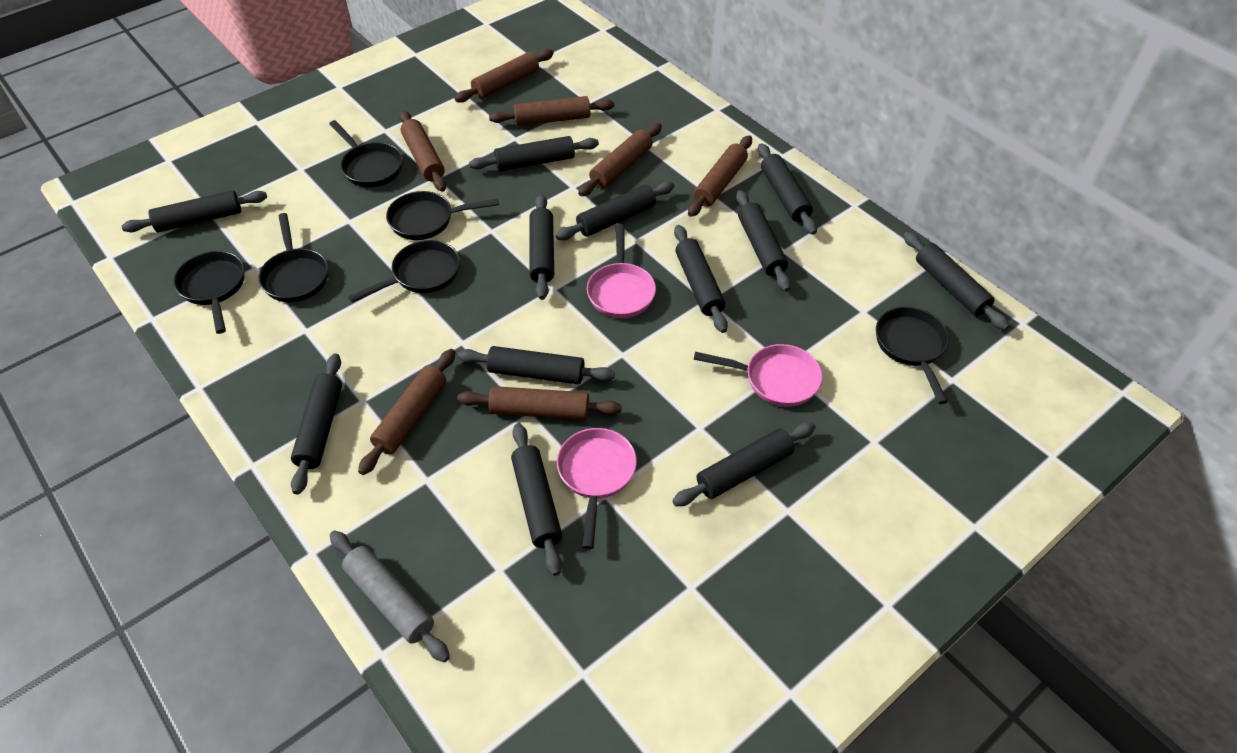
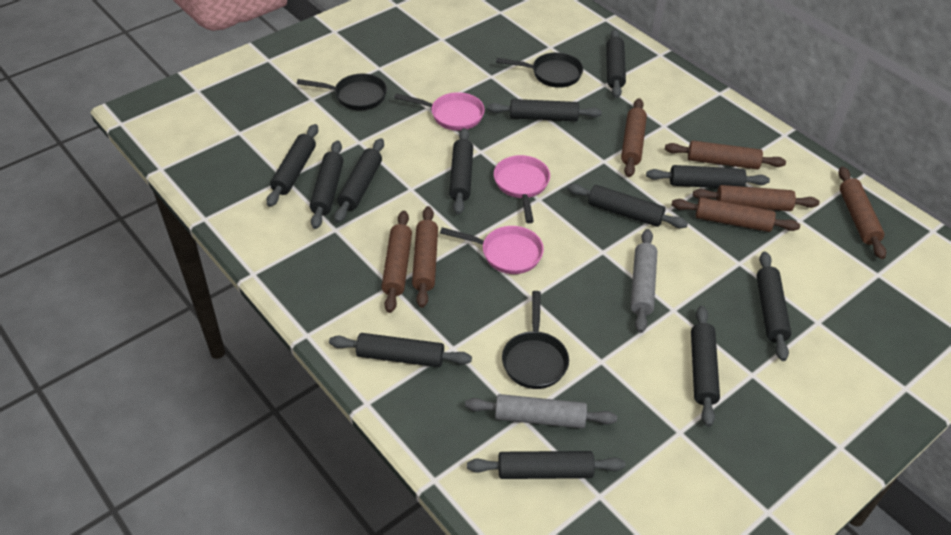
black pan: 6 -> 3
grey rolling pin: 1 -> 2

